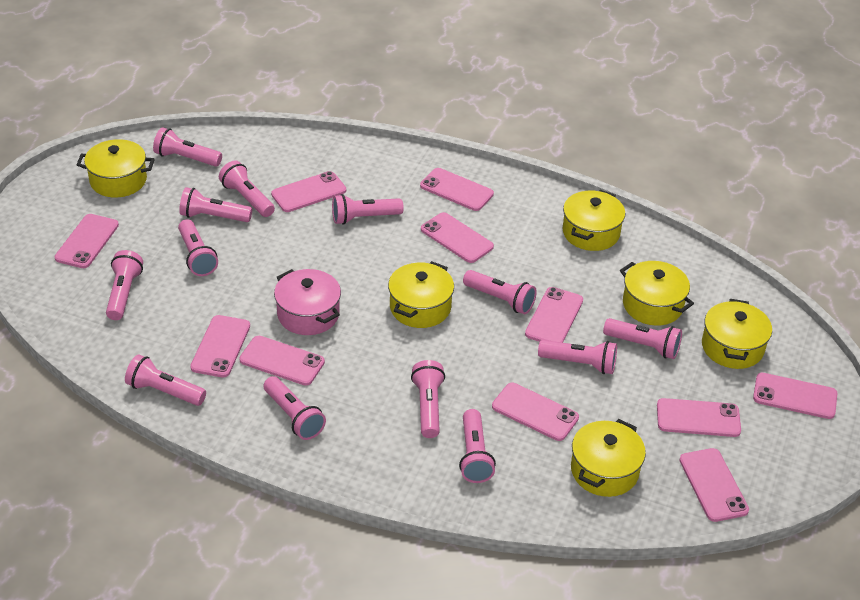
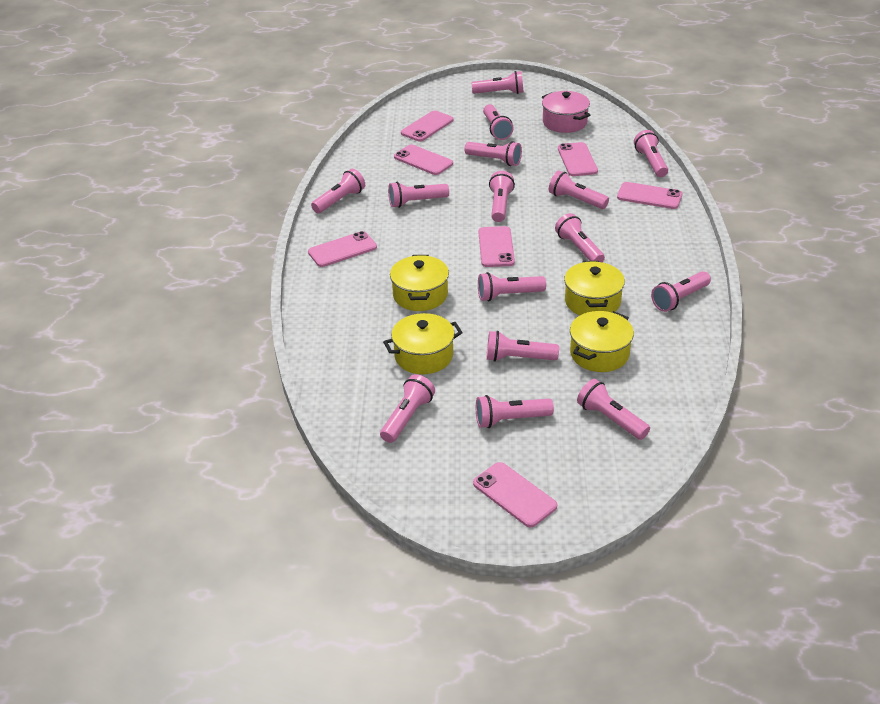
pink flashlight: 13 -> 15
pink phone: 11 -> 7
yellow pot: 6 -> 4

